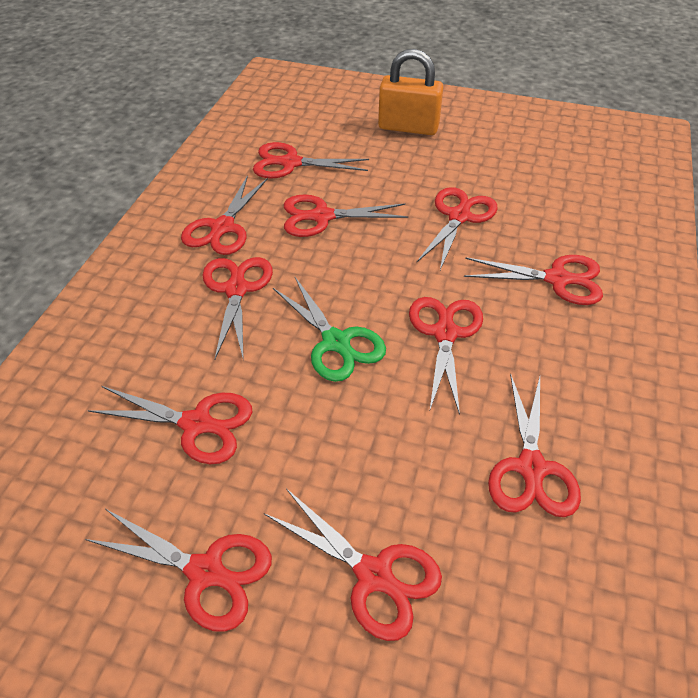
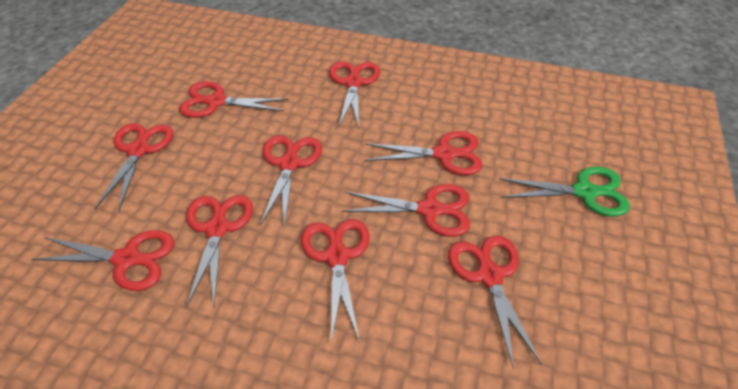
orange padlock: 1 -> 0
red scissors: 11 -> 10

